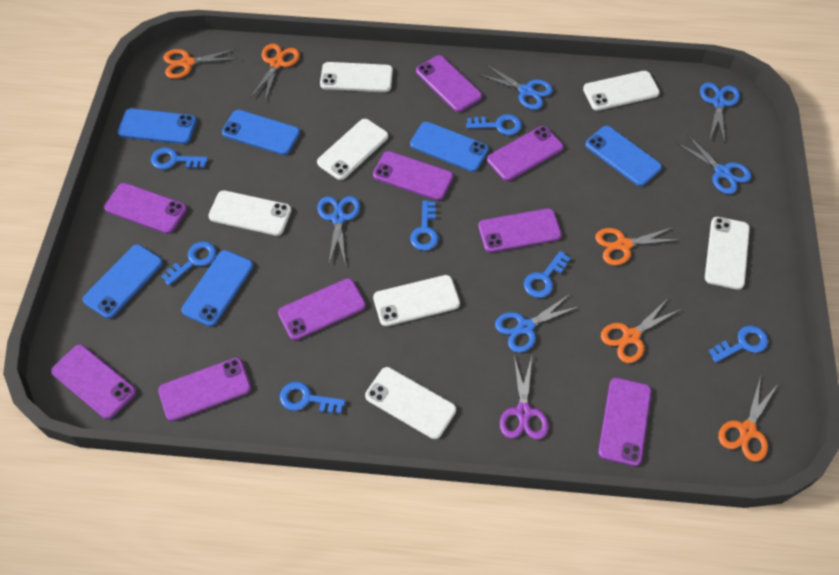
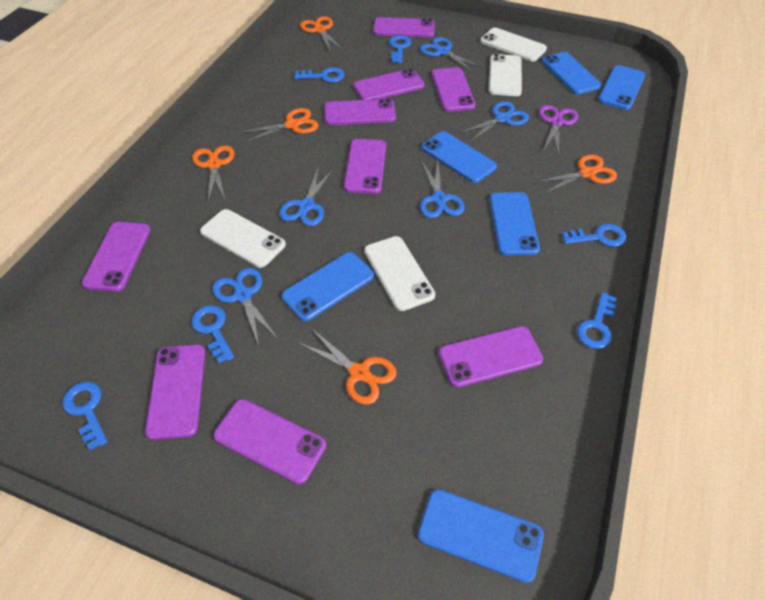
blue key: 7 -> 6
white phone: 7 -> 4

